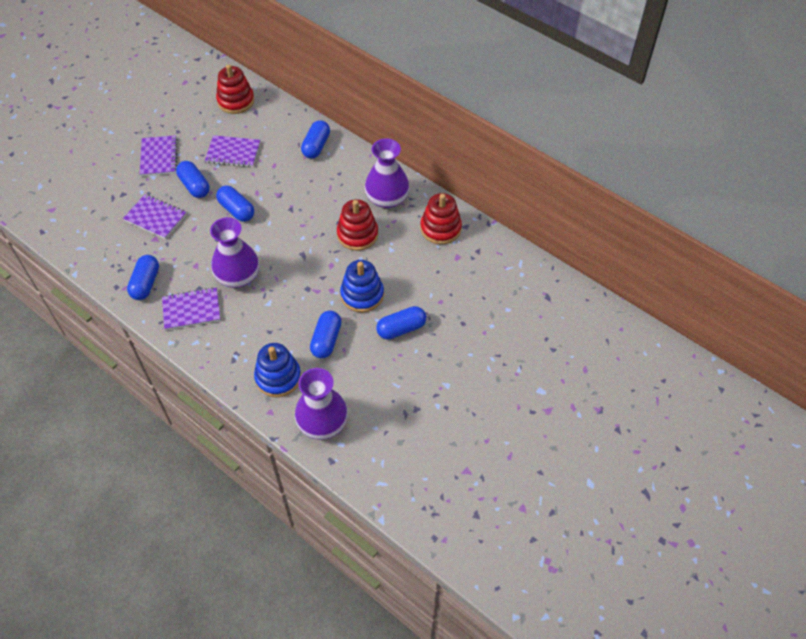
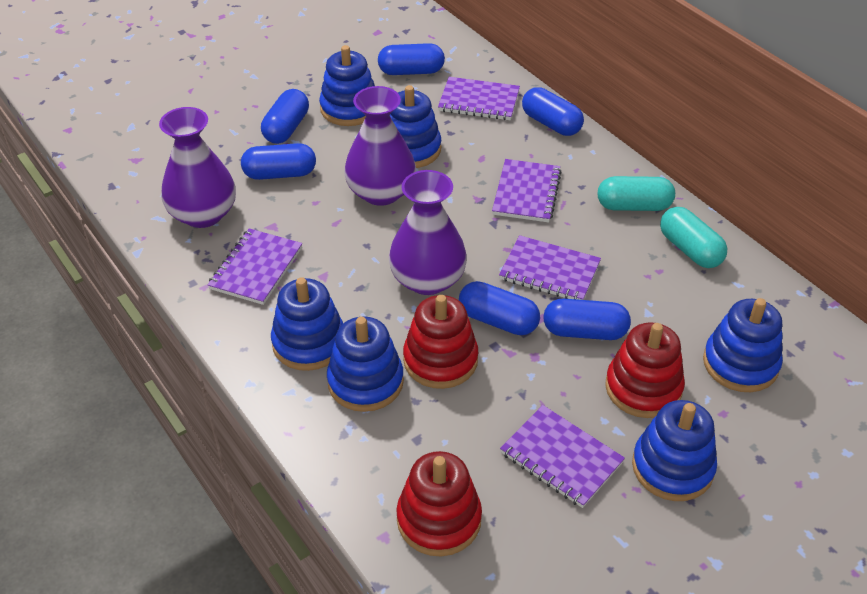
blue stacking toy: 2 -> 6
purple notebook: 4 -> 5
turquoise capsule: 0 -> 2

